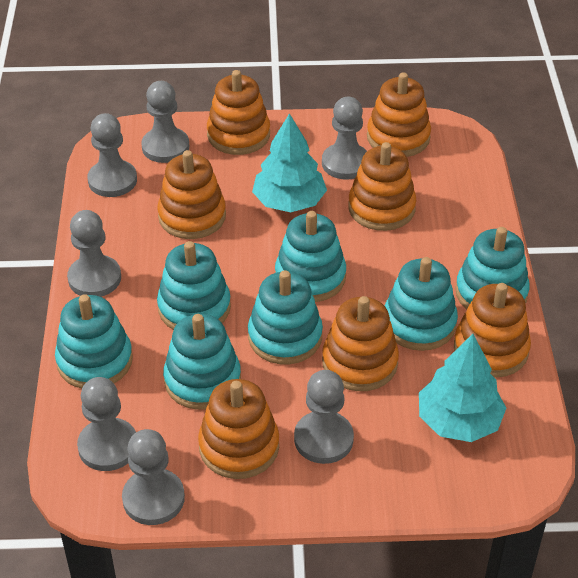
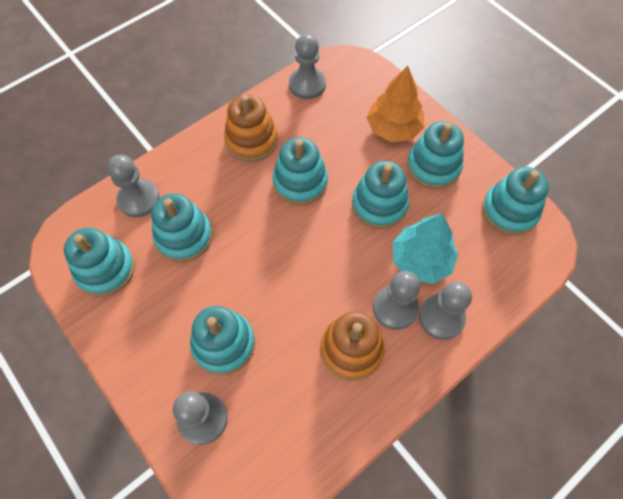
grey pawn: 7 -> 5
orange stacking toy: 7 -> 2
orange tree: 0 -> 1
turquoise tree: 2 -> 1

